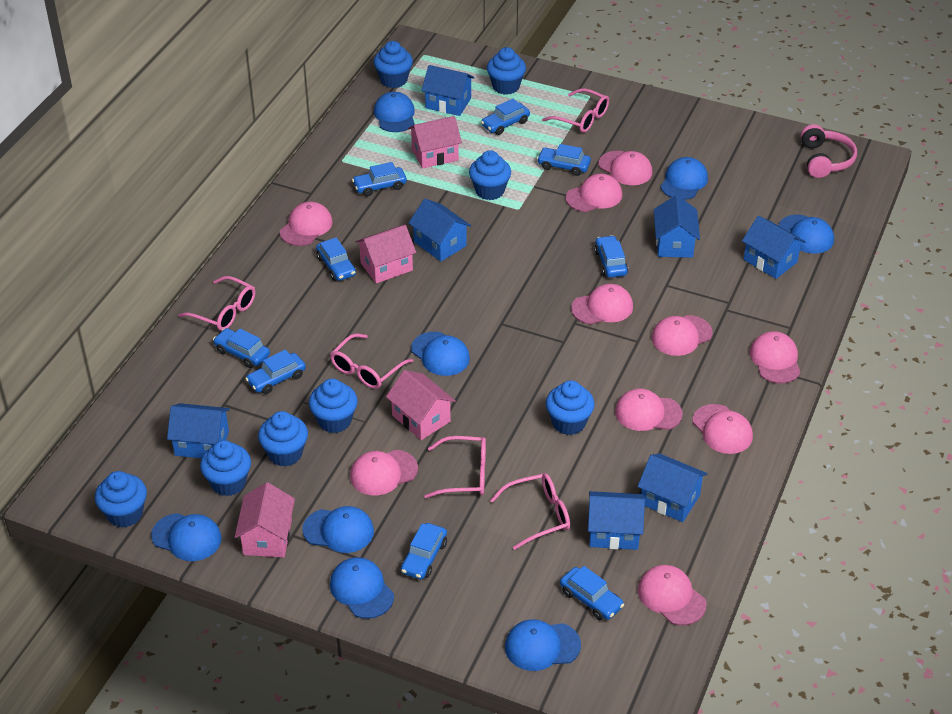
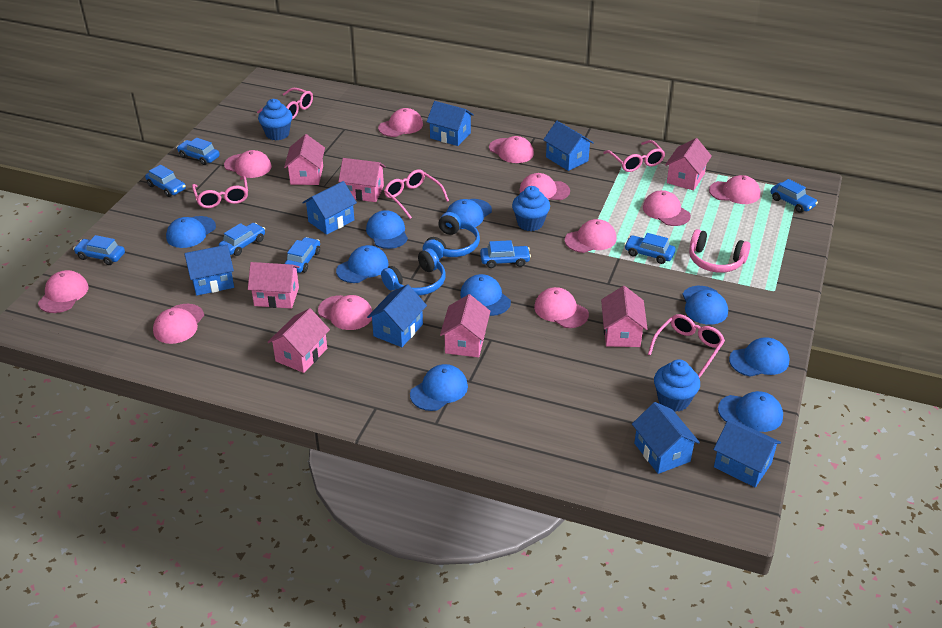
blue cap: 8 -> 9
blue car: 9 -> 8
blue cupcake: 8 -> 3
blue headphones: 0 -> 2
pink cap: 10 -> 11
pink house: 4 -> 7

